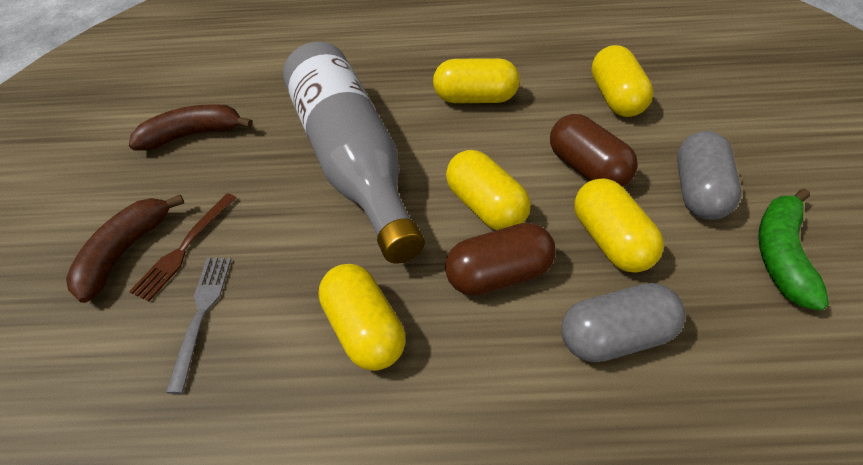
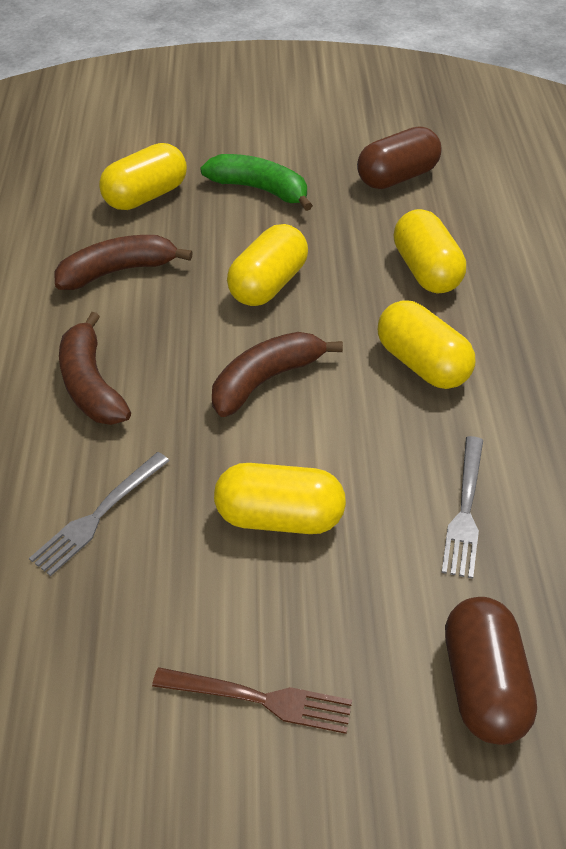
brown banana: 2 -> 3
grey bottle: 1 -> 0
grey capsule: 2 -> 0
grey fork: 1 -> 2

